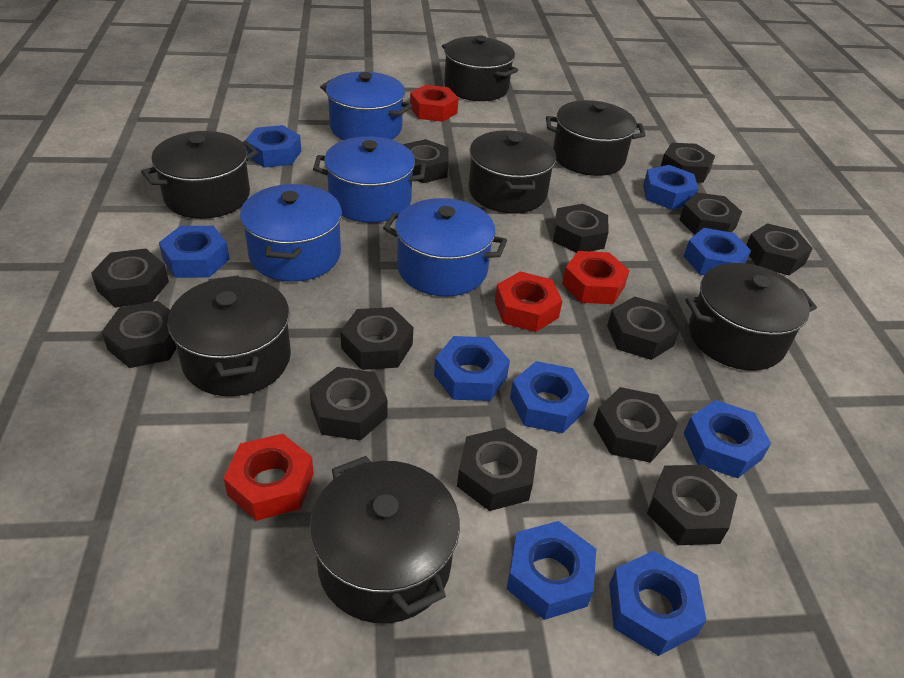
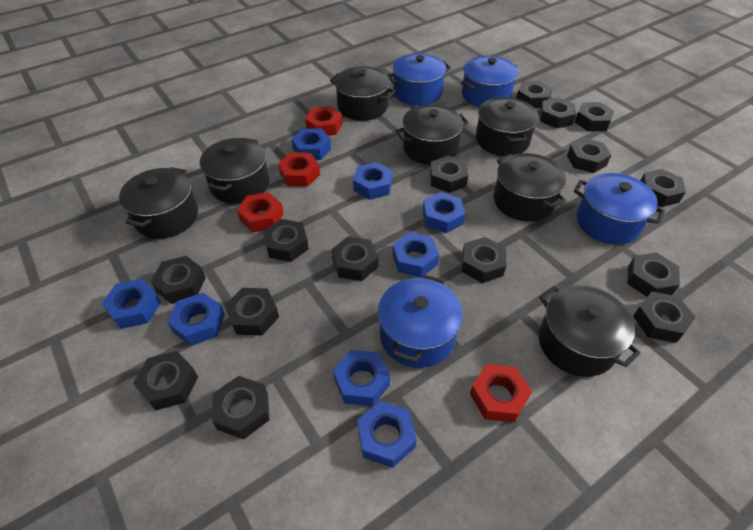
black nut: 13 -> 15
blue nut: 9 -> 8

